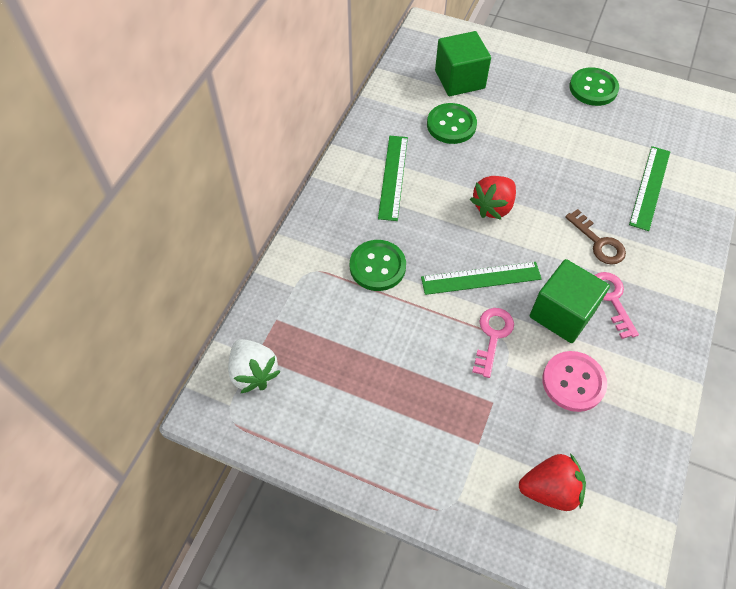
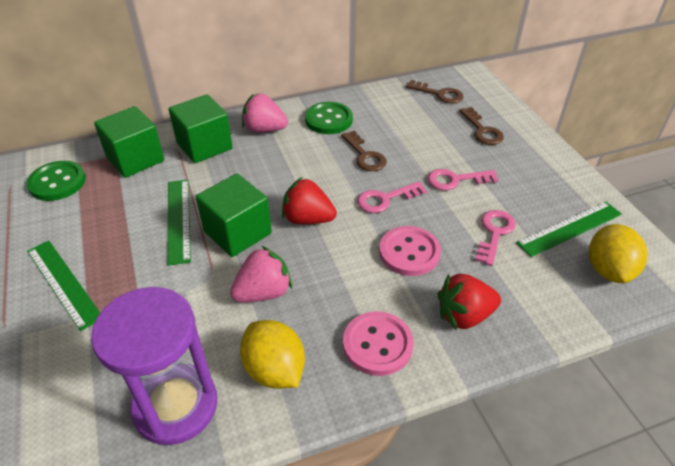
brown key: 1 -> 3
green button: 3 -> 2
green cube: 2 -> 3
pink button: 1 -> 2
pink key: 2 -> 3
pink strawberry: 0 -> 2
purple hourglass: 0 -> 1
white strawberry: 1 -> 0
yellow lemon: 0 -> 2

